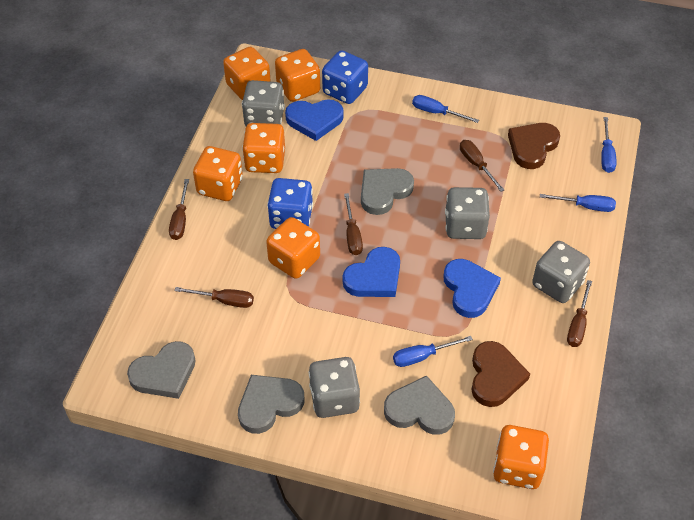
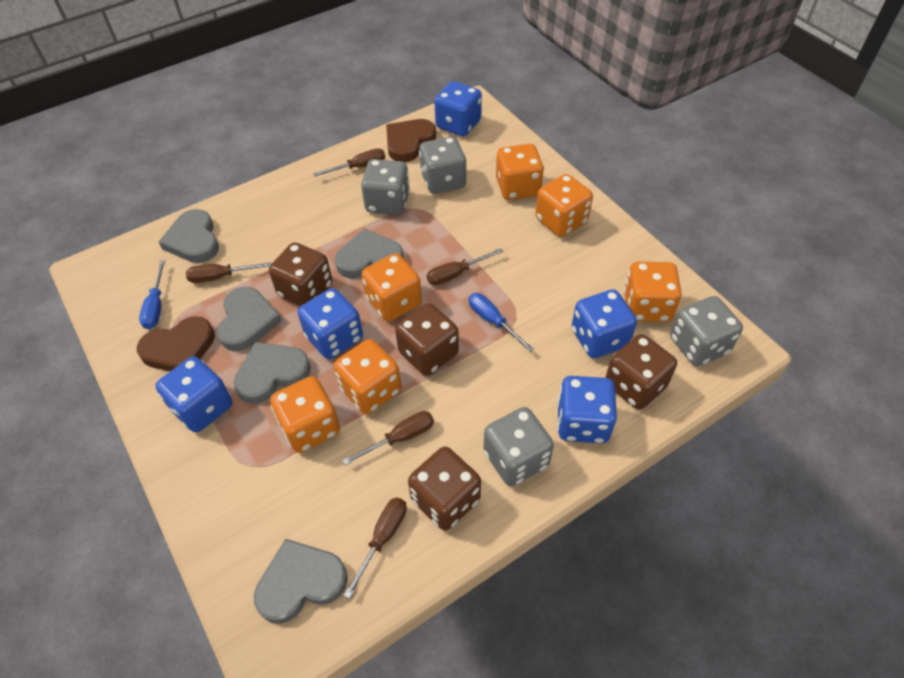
blue dice: 2 -> 5
blue heart: 3 -> 0
blue screwdriver: 4 -> 2
brown dice: 0 -> 4
grey heart: 4 -> 5

